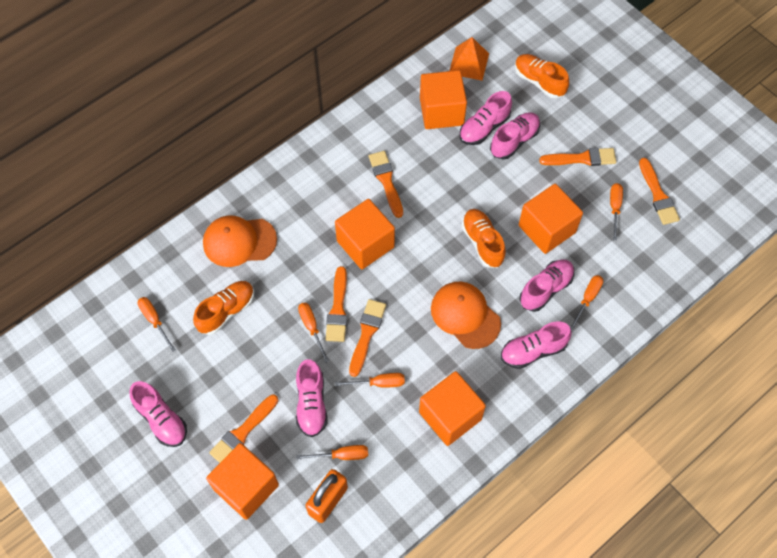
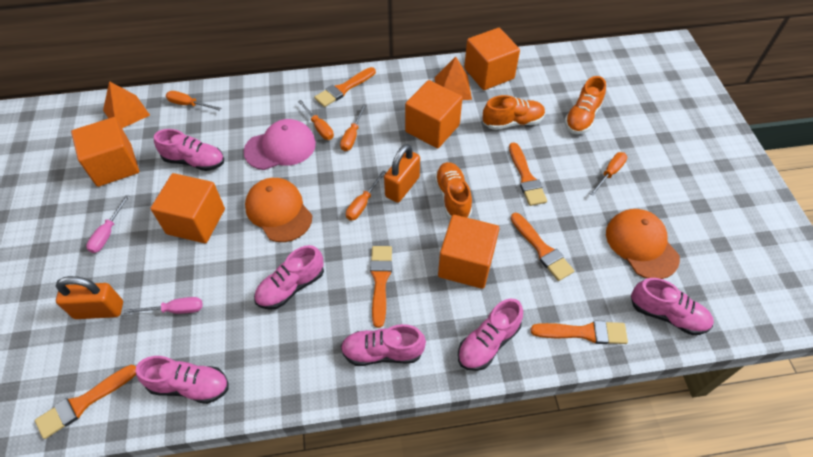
orange padlock: 1 -> 2
orange pyramid: 1 -> 2
orange screwdriver: 6 -> 5
pink cap: 0 -> 1
pink screwdriver: 0 -> 2

